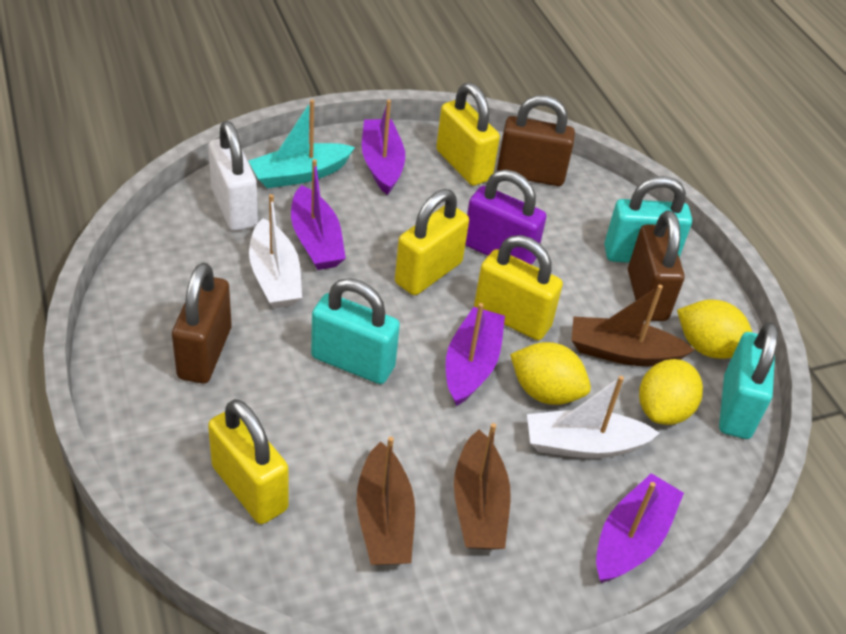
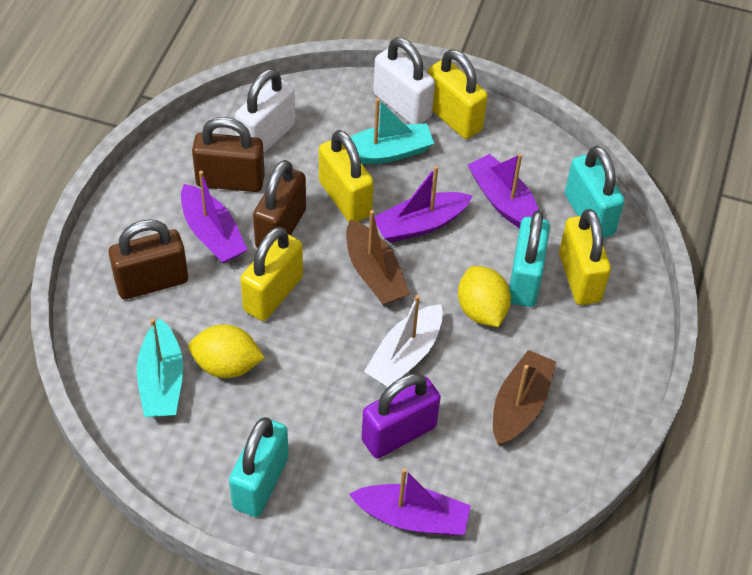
brown boat: 3 -> 2
turquoise boat: 1 -> 2
white boat: 2 -> 1
white padlock: 1 -> 2
yellow lemon: 3 -> 2

